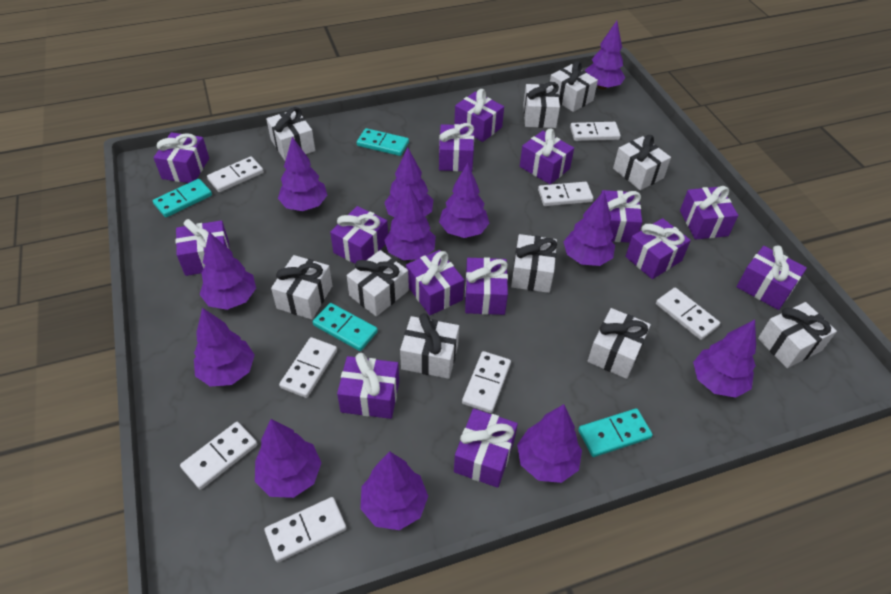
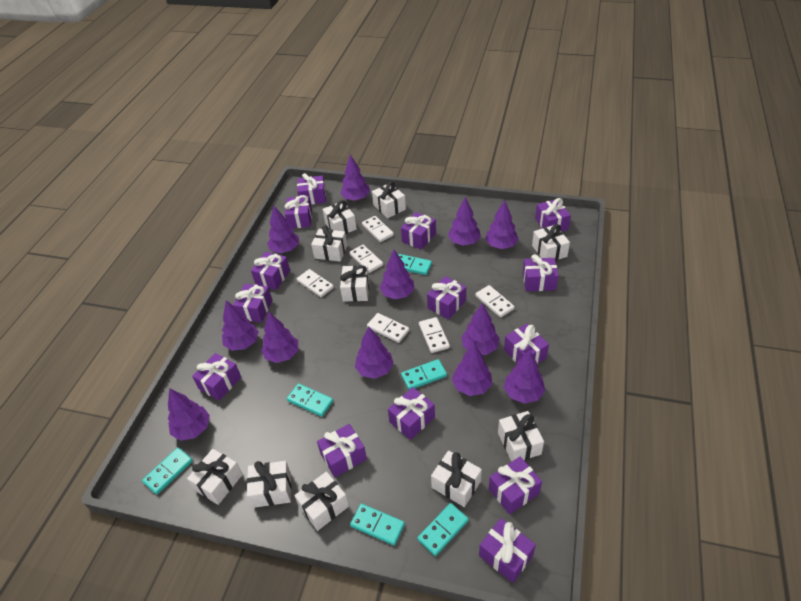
turquoise domino: 4 -> 6
white domino: 8 -> 6

